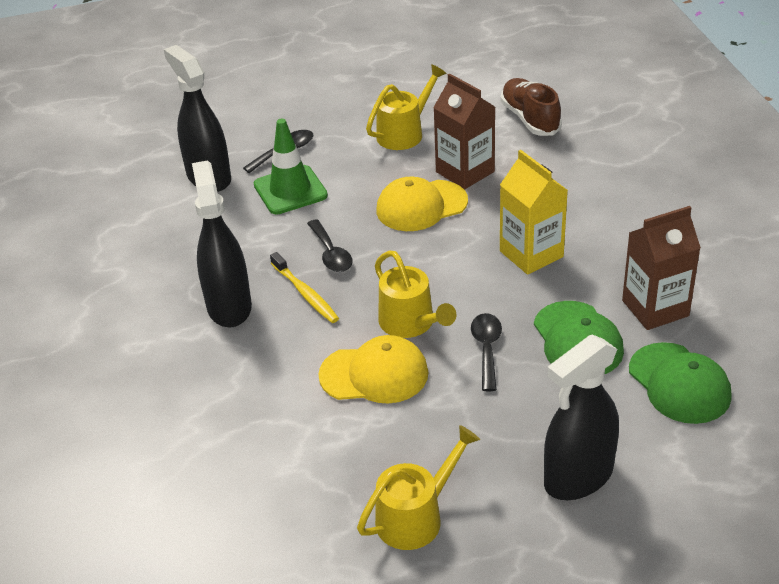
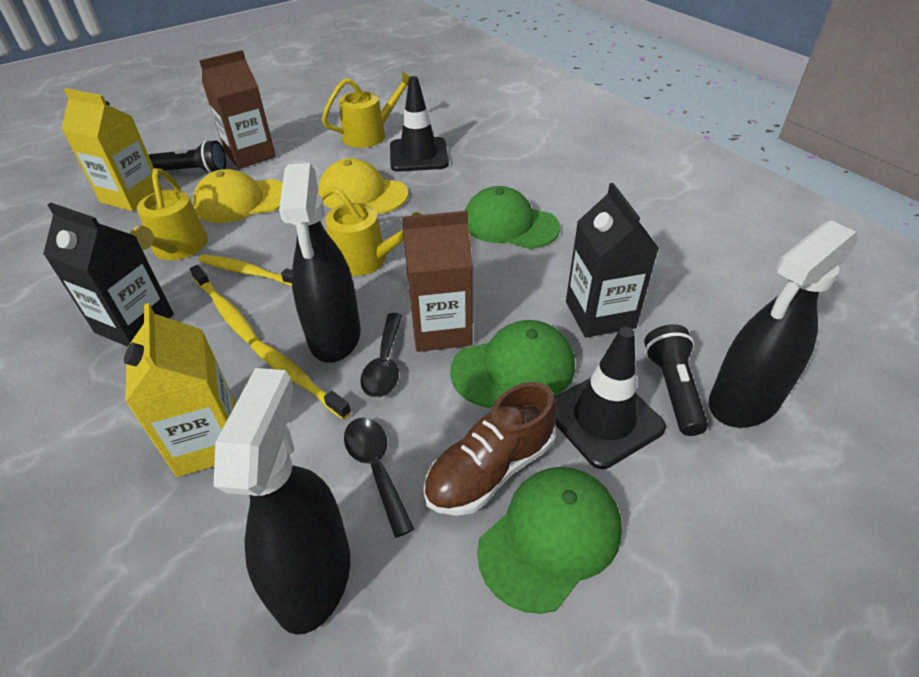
black carton: 0 -> 2
black flashlight: 0 -> 2
black spoon: 3 -> 2
black traffic cone: 0 -> 2
green cap: 2 -> 3
green traffic cone: 1 -> 0
yellow carton: 1 -> 2
yellow toothbrush: 1 -> 3

